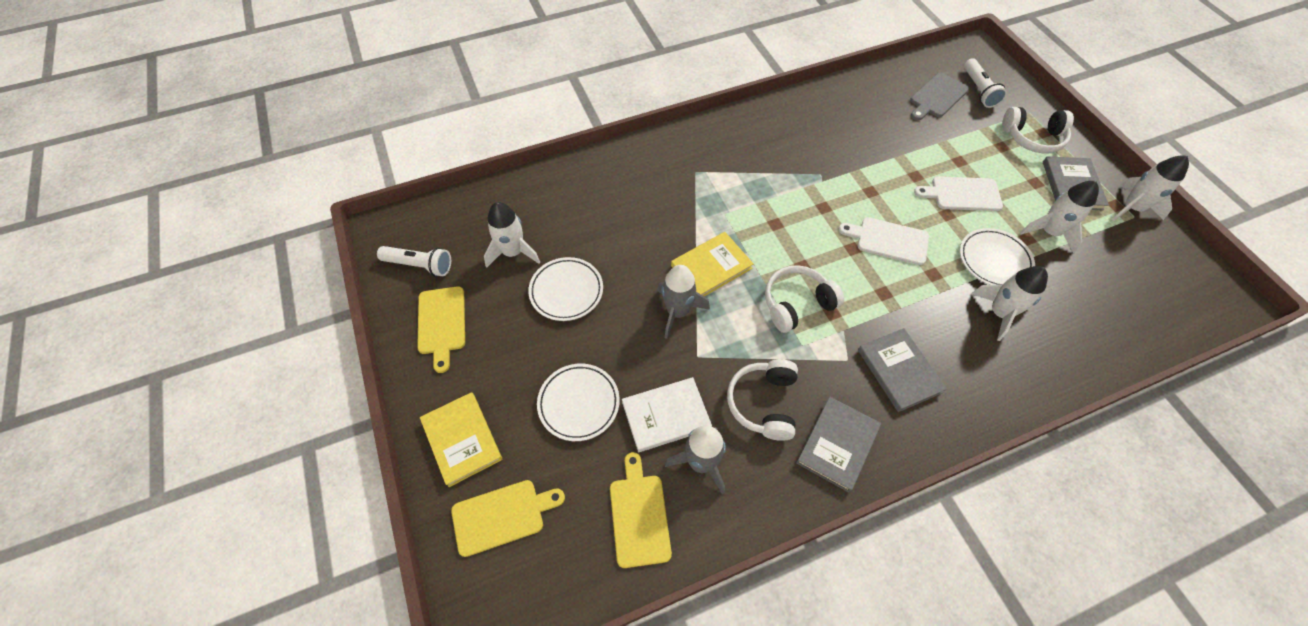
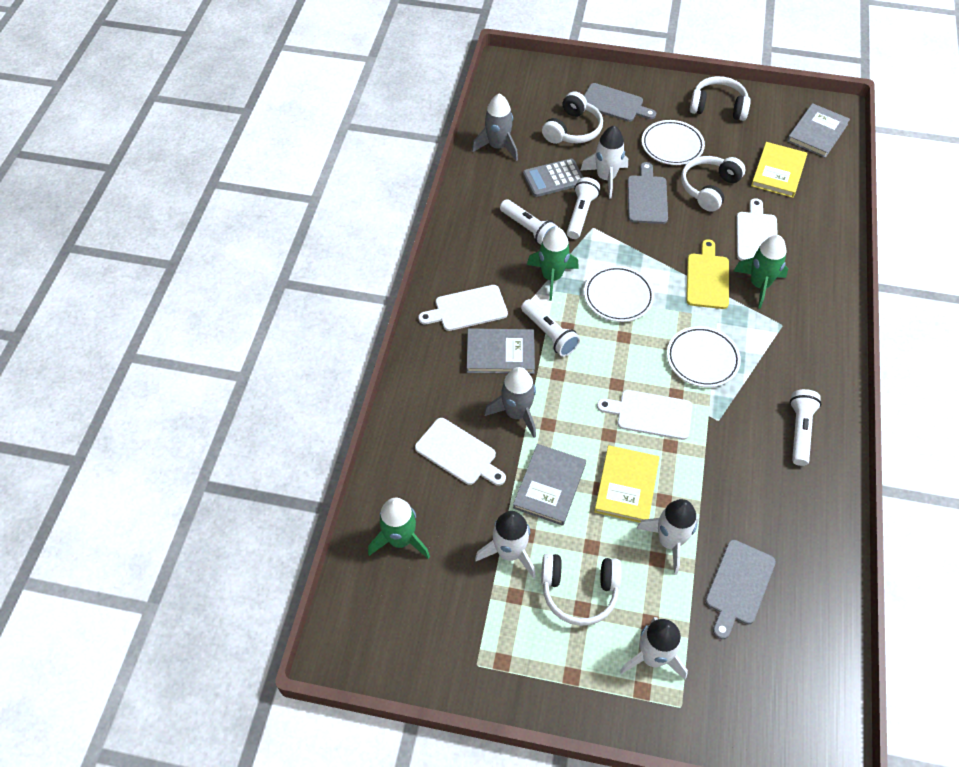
green rocket: 0 -> 3
grey calculator: 0 -> 1
grey cutting board: 1 -> 3
white book: 1 -> 0
white cutting board: 2 -> 4
white flashlight: 2 -> 4
white headphones: 3 -> 4
yellow cutting board: 3 -> 1

